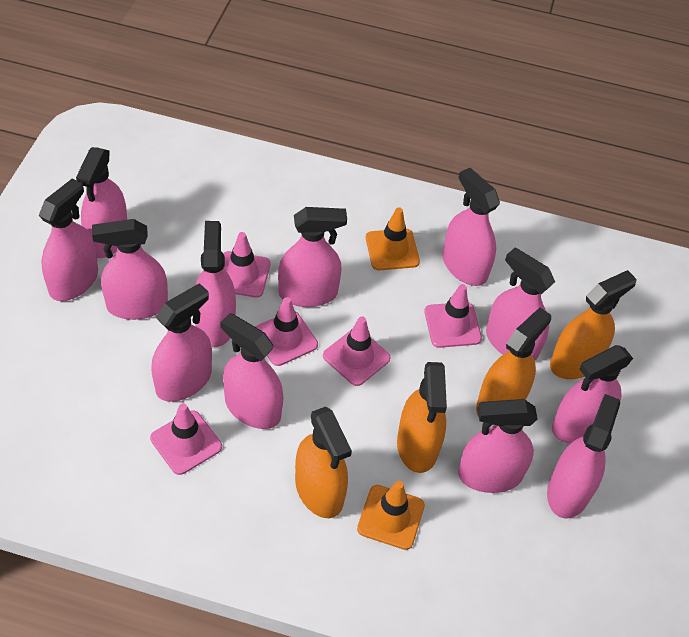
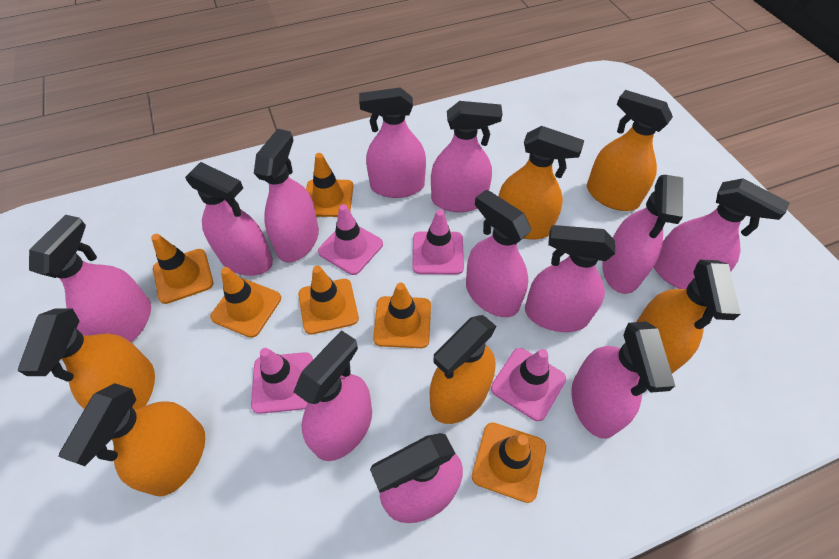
orange spray bottle: 4 -> 6
orange traffic cone: 2 -> 6
pink traffic cone: 5 -> 4

